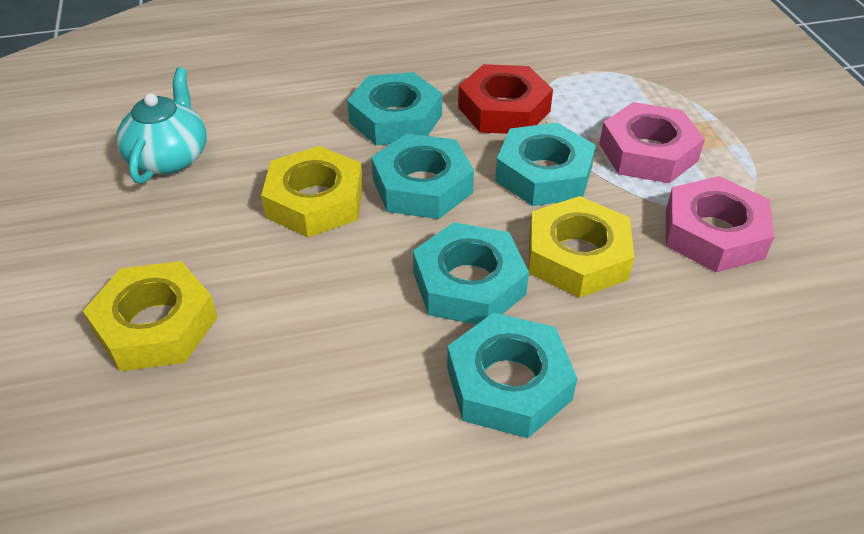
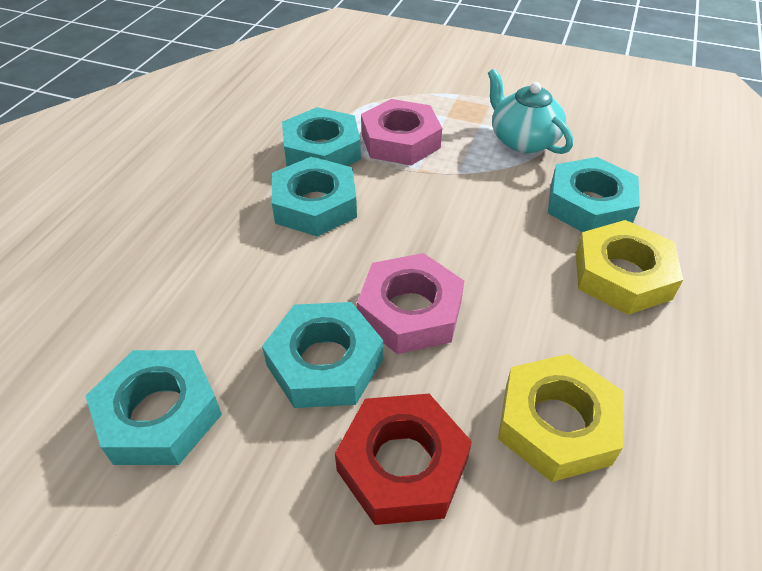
yellow nut: 3 -> 2

